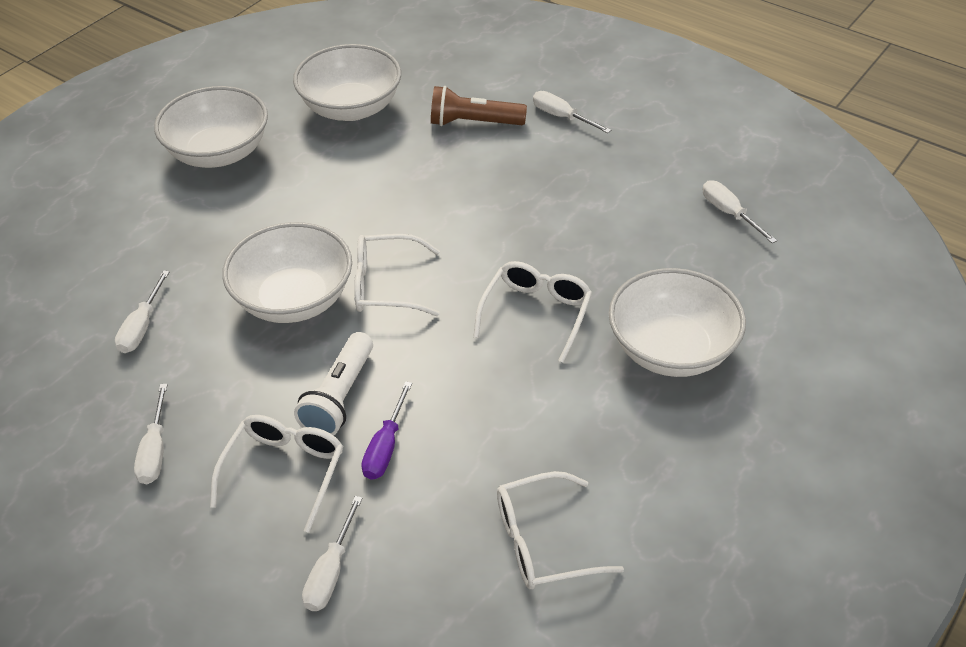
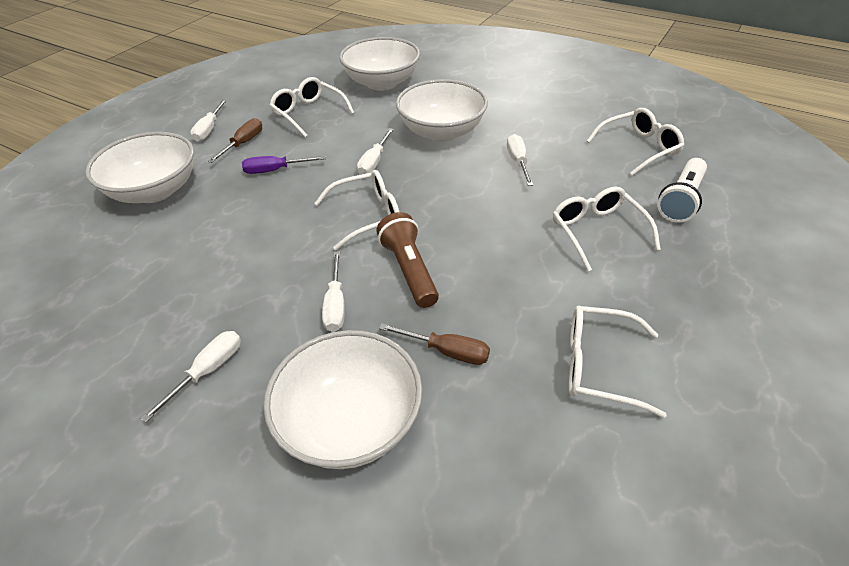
brown screwdriver: 0 -> 2
white glasses: 4 -> 5

